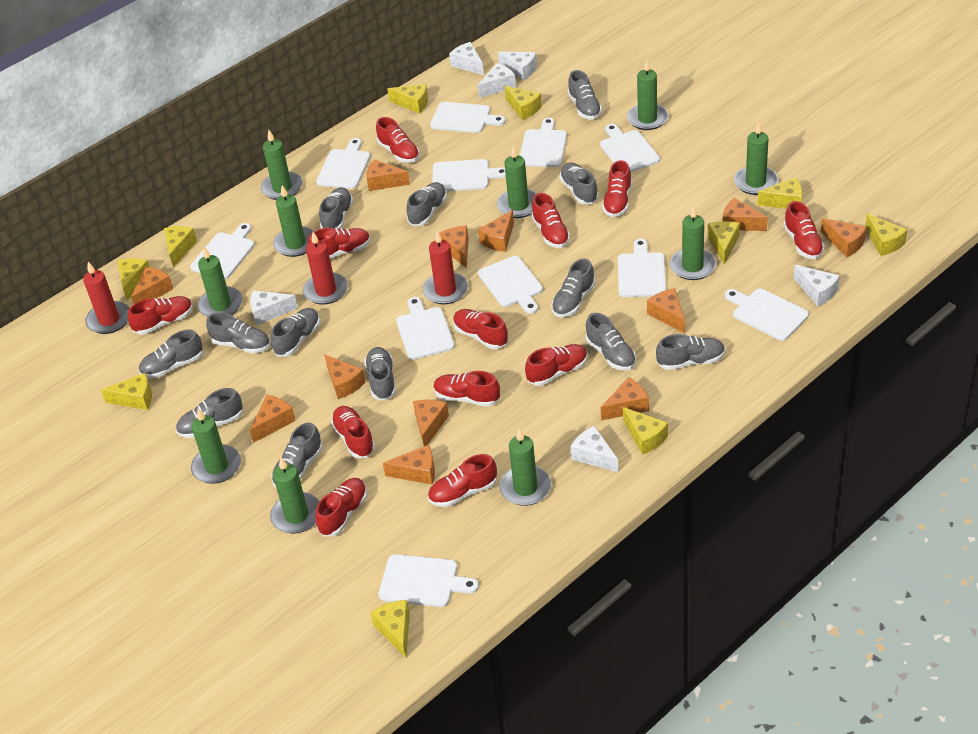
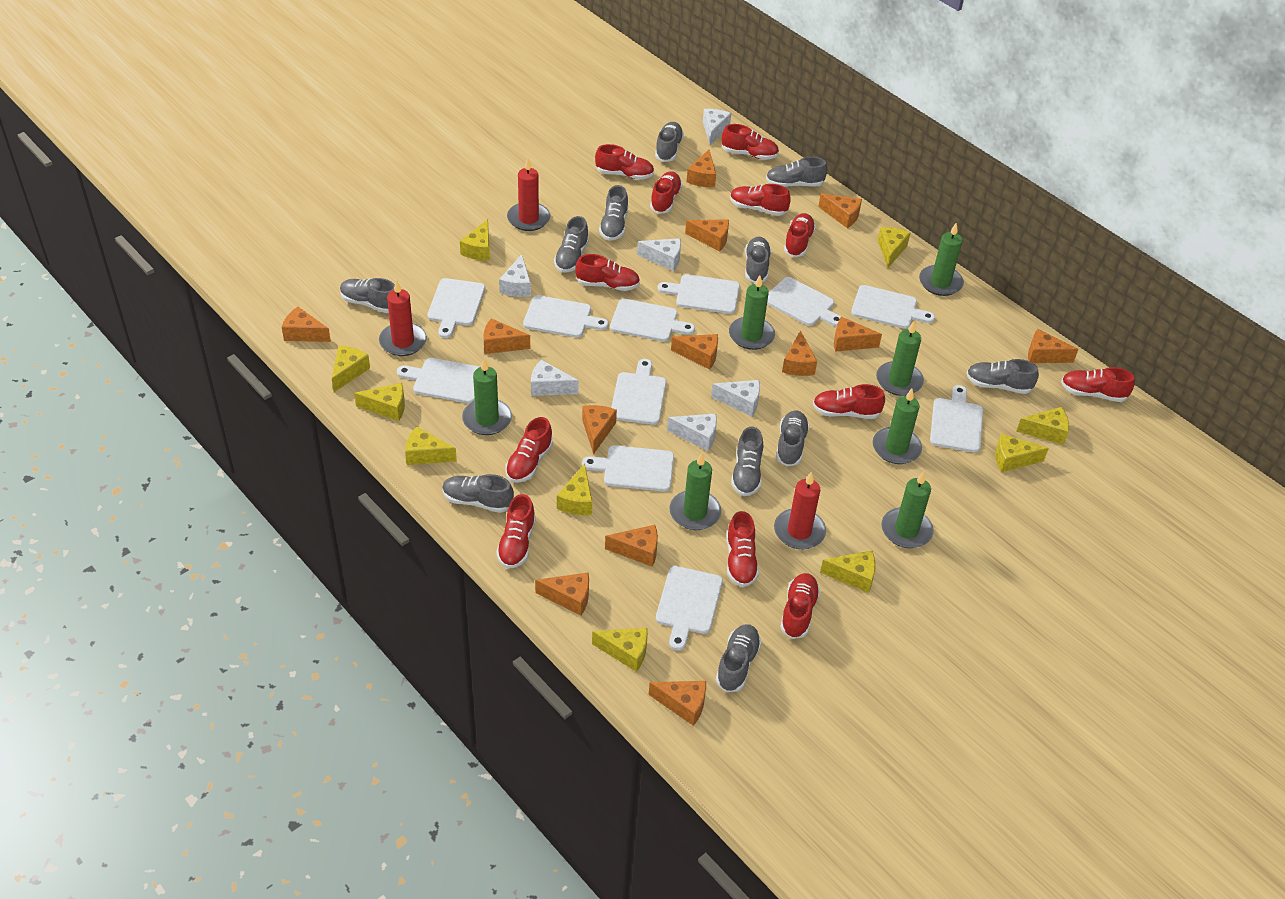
green candle: 10 -> 7
grey shoe: 13 -> 11
orange cheese: 12 -> 13

